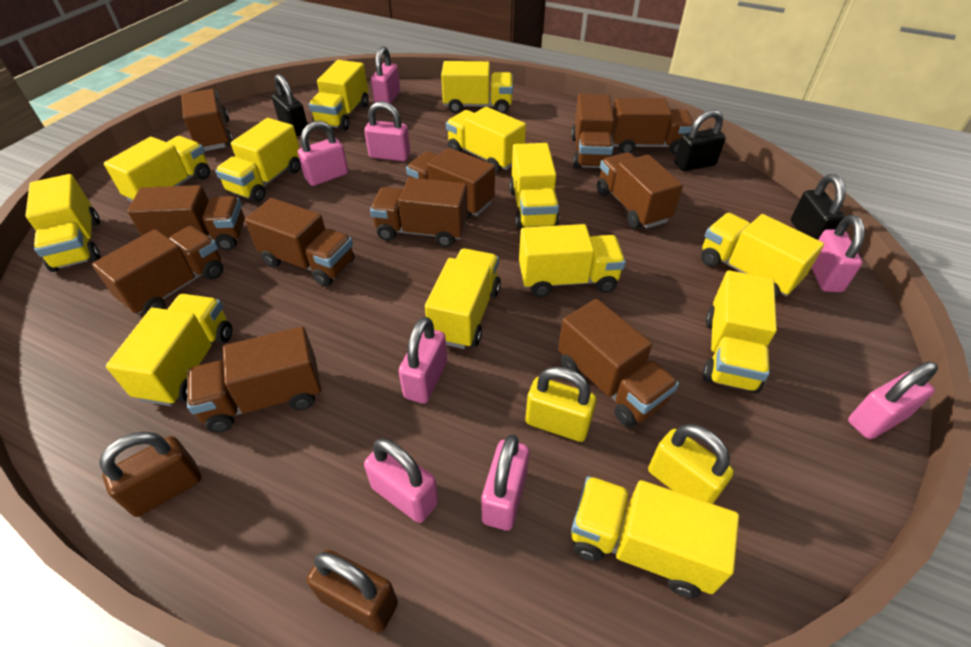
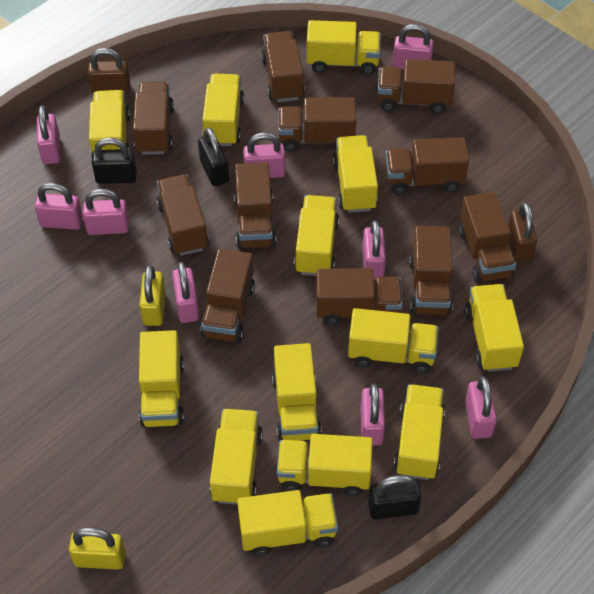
pink padlock: 8 -> 9

